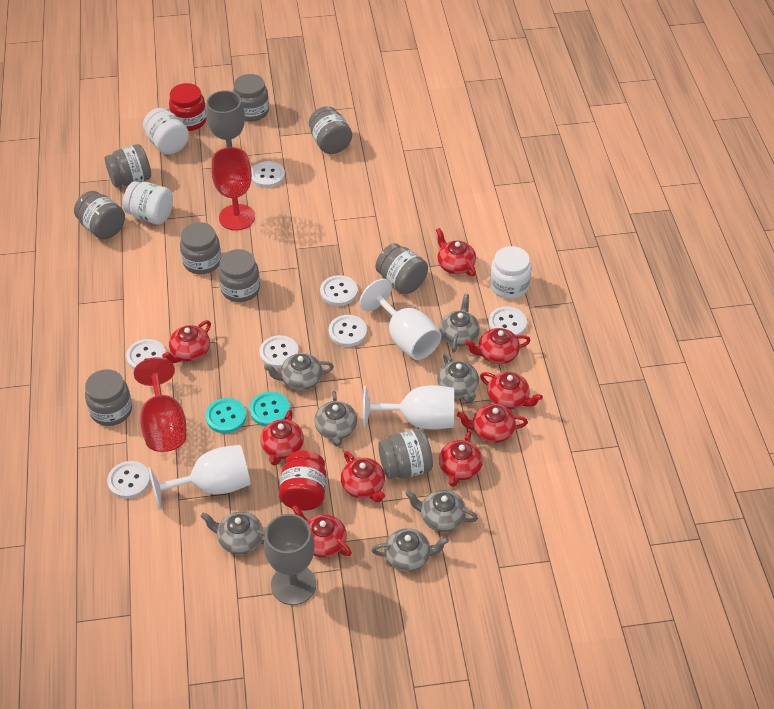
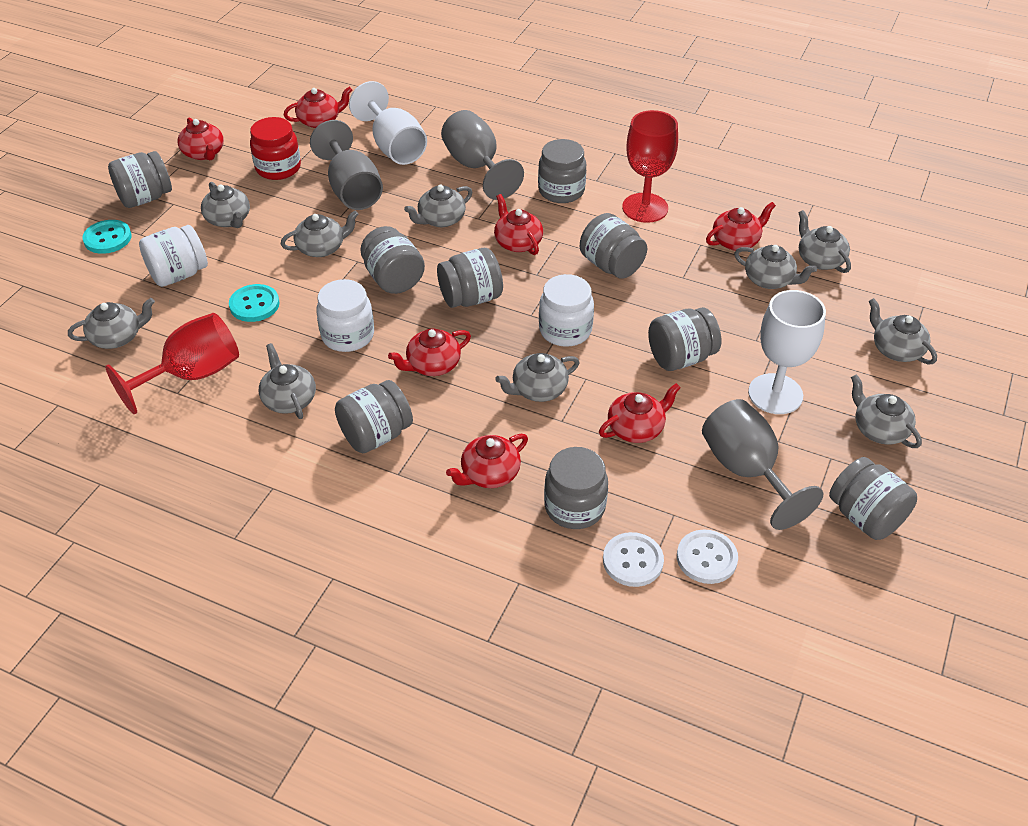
grey goblet: 2 -> 3
grey teapot: 7 -> 10
red jar: 2 -> 1
red teapot: 9 -> 7
white button: 7 -> 2
white goblet: 3 -> 2

